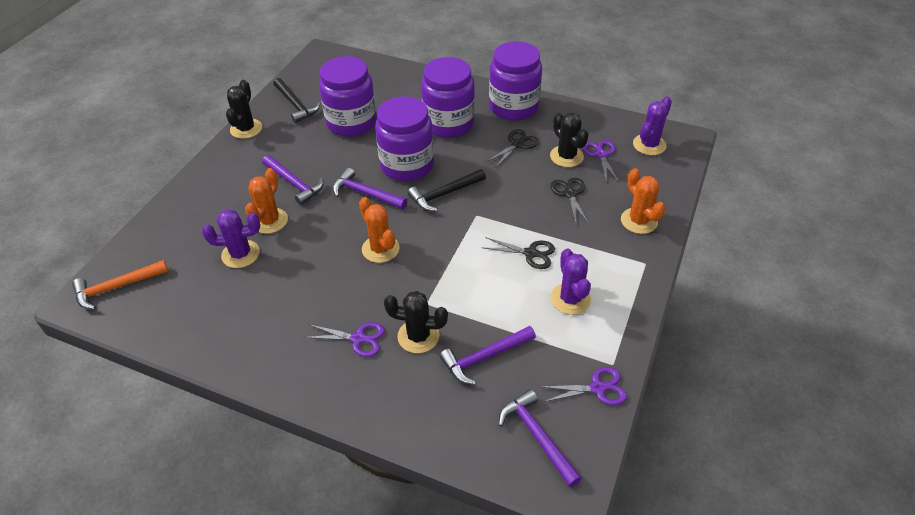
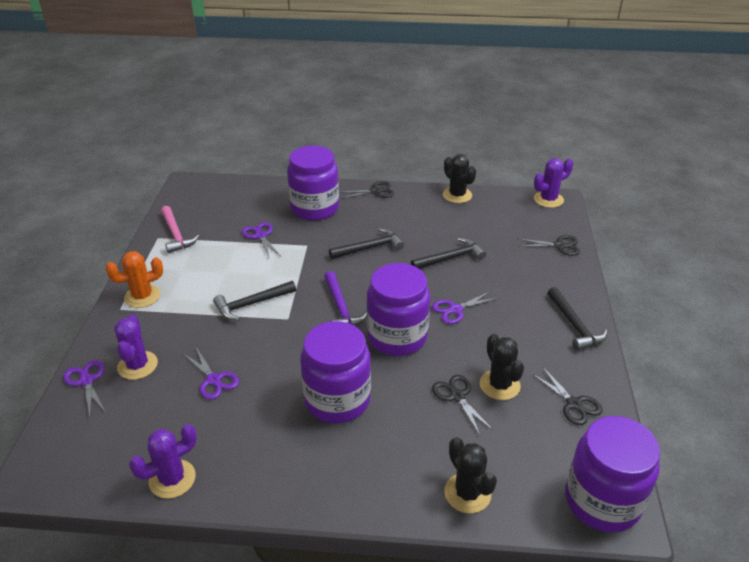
black hammer: 2 -> 4
black scissors: 3 -> 4
orange cactus: 3 -> 1
orange hammer: 1 -> 0
pink hammer: 0 -> 1
purple hammer: 4 -> 1
purple scissors: 3 -> 4

